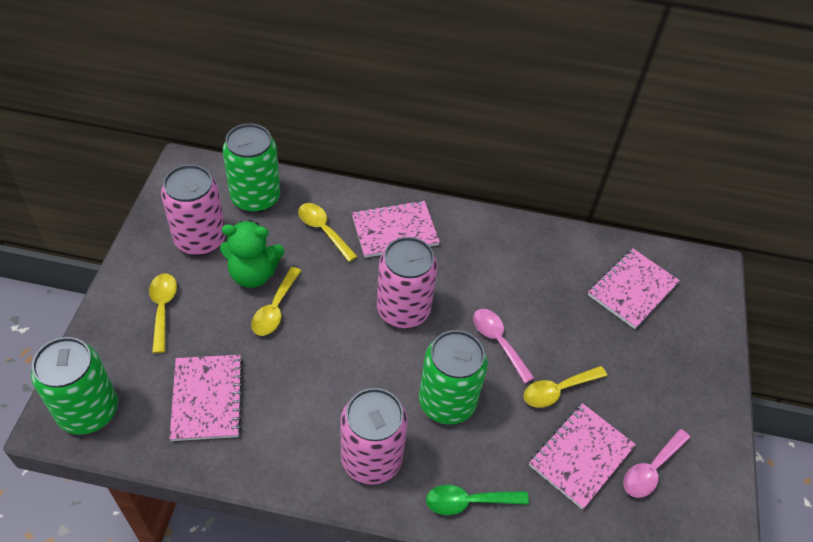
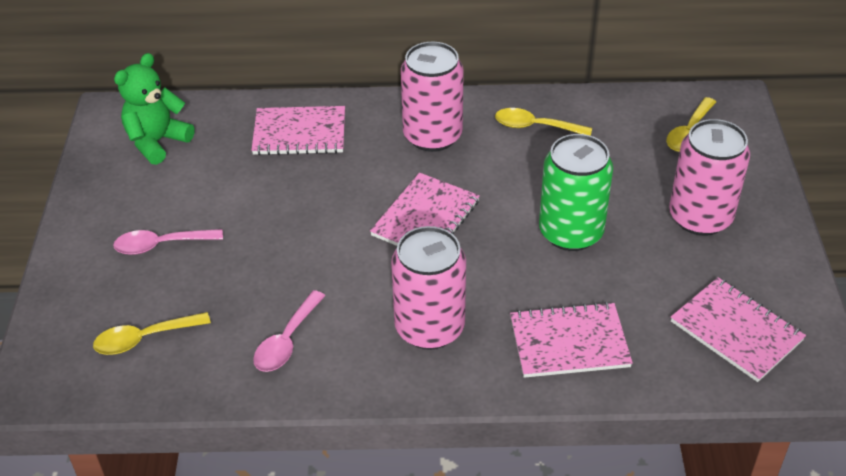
green can: 3 -> 1
green spoon: 1 -> 0
yellow spoon: 4 -> 3

